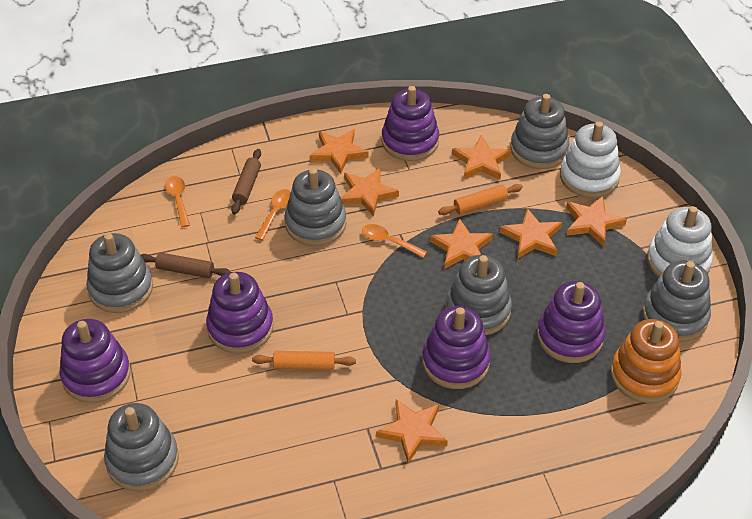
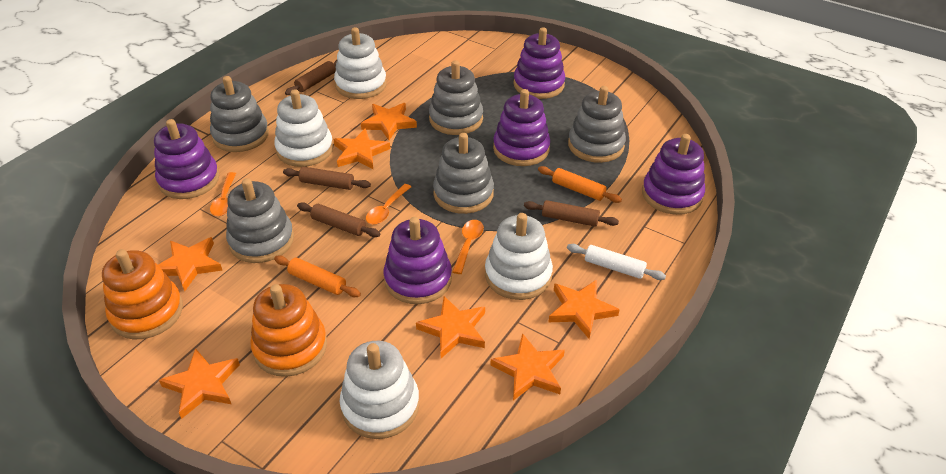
brown rolling pin: 2 -> 4
grey stacking toy: 6 -> 5
orange stacking toy: 1 -> 2
white rolling pin: 0 -> 1
white stacking toy: 2 -> 4

